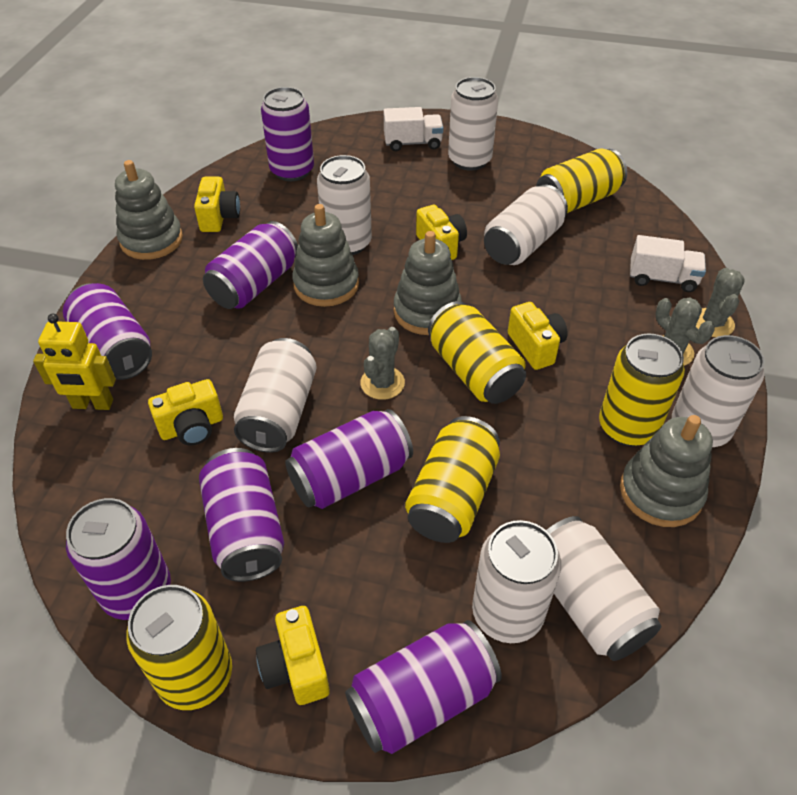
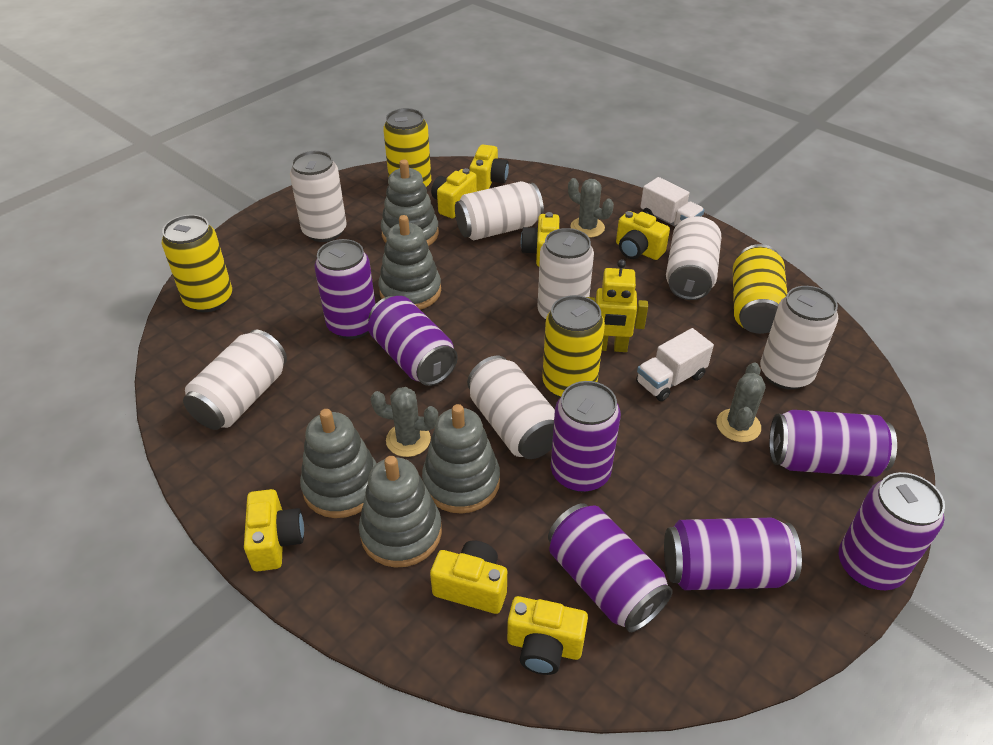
grey stacking toy: 4 -> 5
yellow camera: 5 -> 7
yellow can: 5 -> 4

